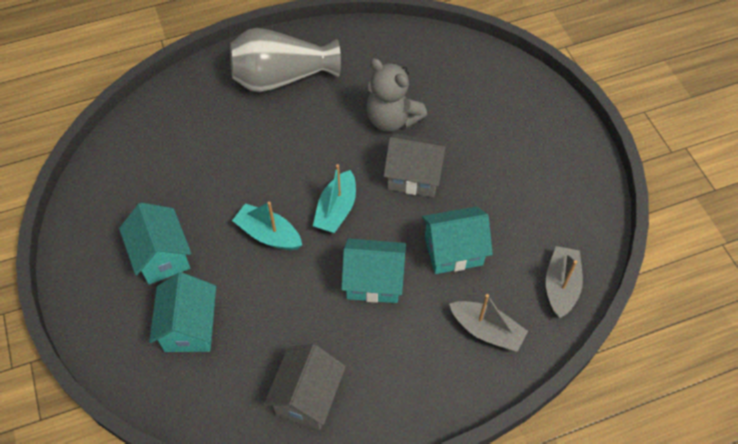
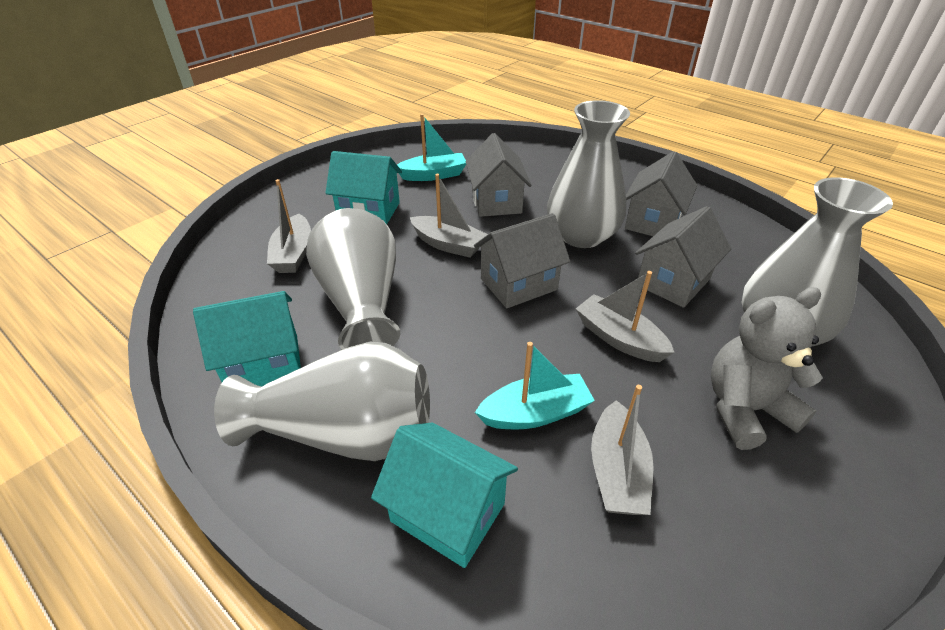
grey boat: 2 -> 4
grey house: 2 -> 4
grey vase: 1 -> 4
turquoise house: 4 -> 3

